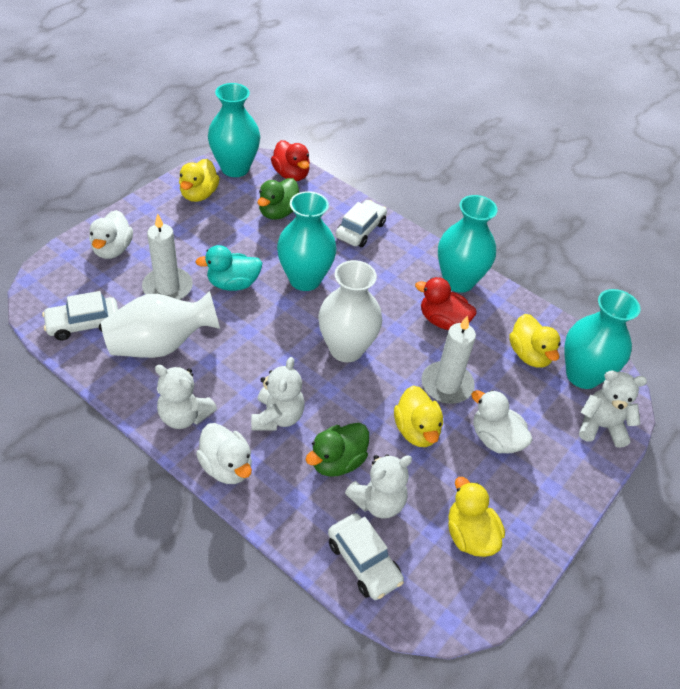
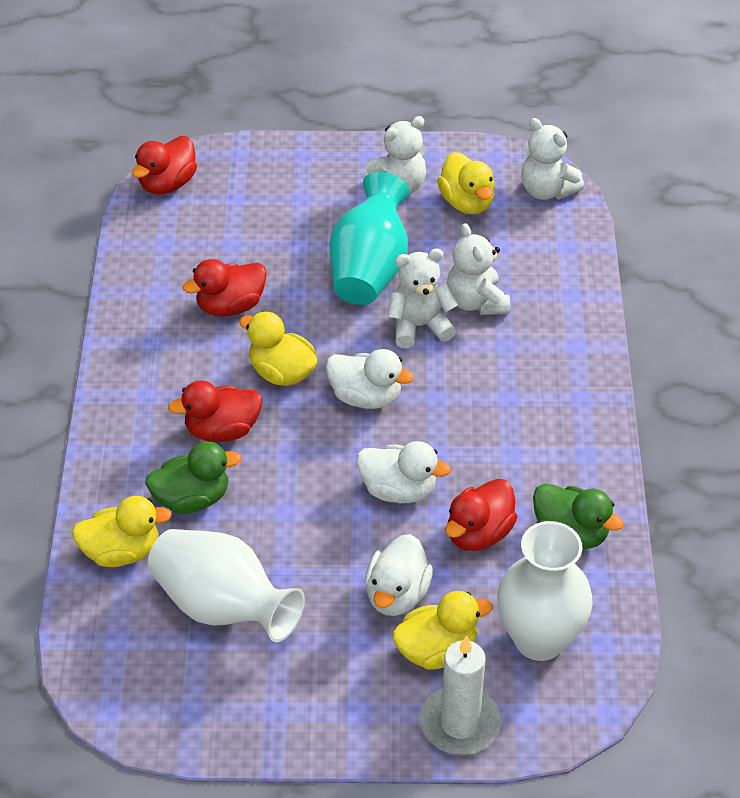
red duck: 2 -> 4
turquoise duck: 1 -> 0
turquoise vase: 4 -> 1
white candle: 2 -> 1
white car: 3 -> 0

